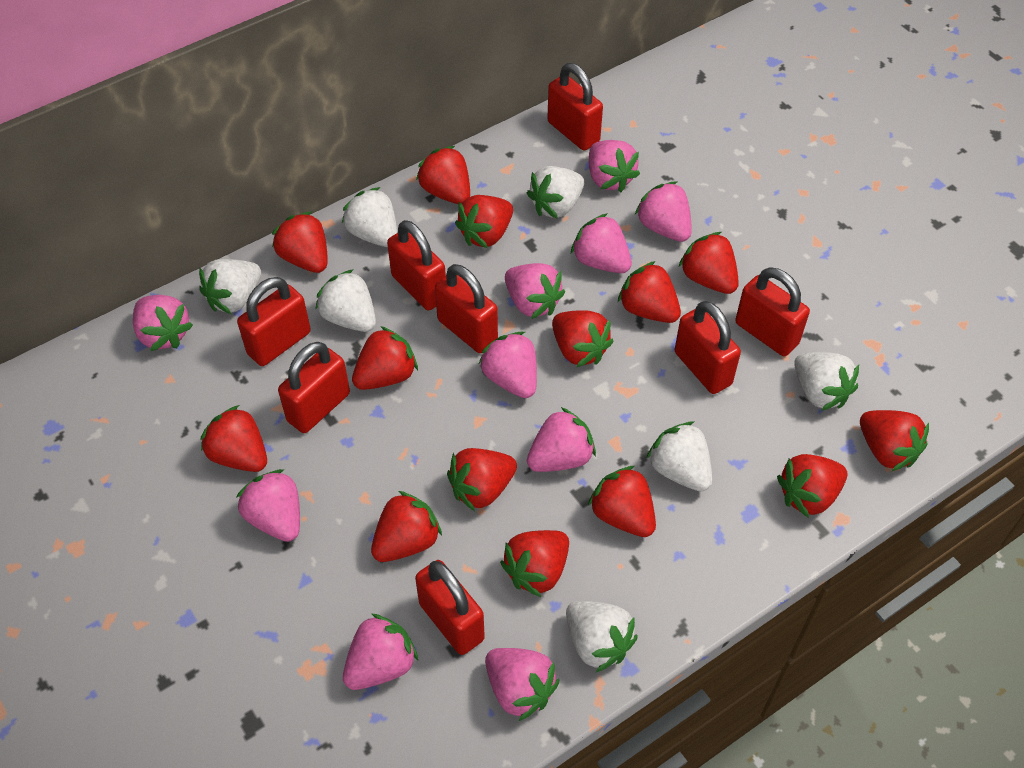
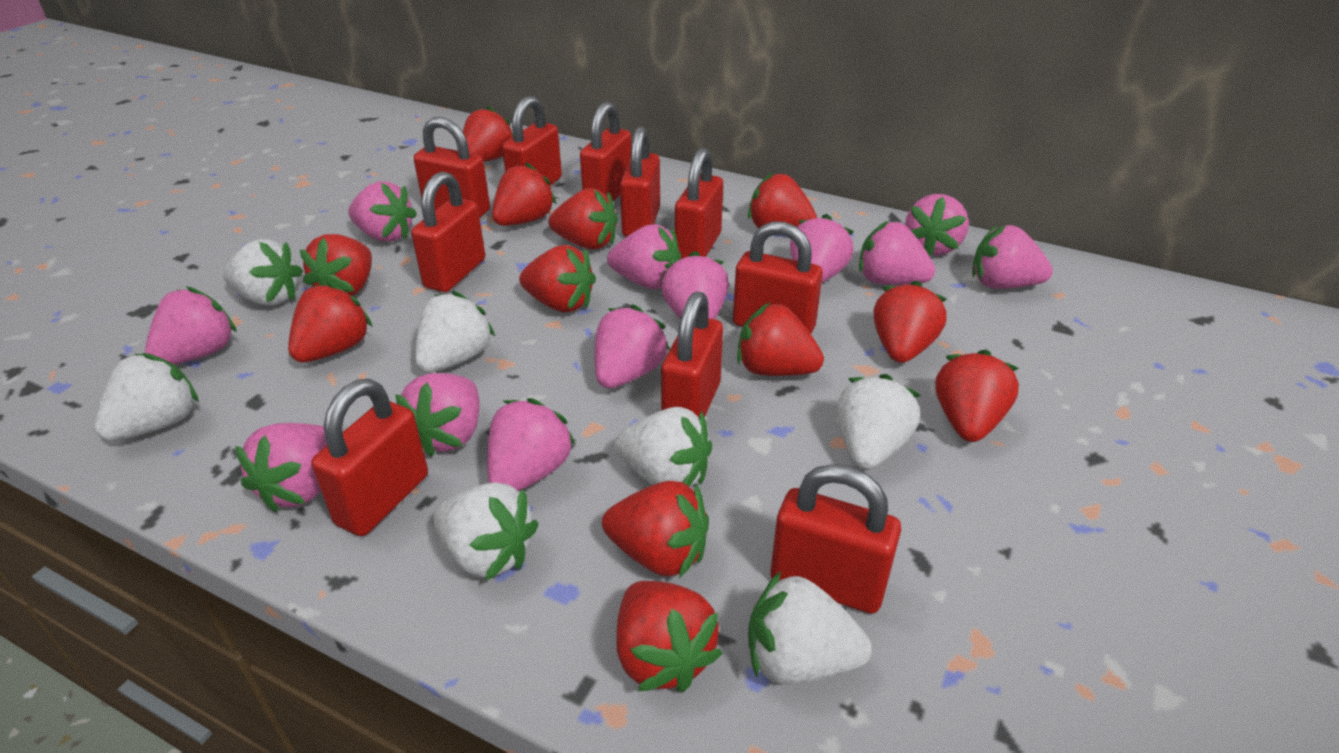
pink strawberry: 10 -> 12
red padlock: 8 -> 10
red strawberry: 14 -> 12

